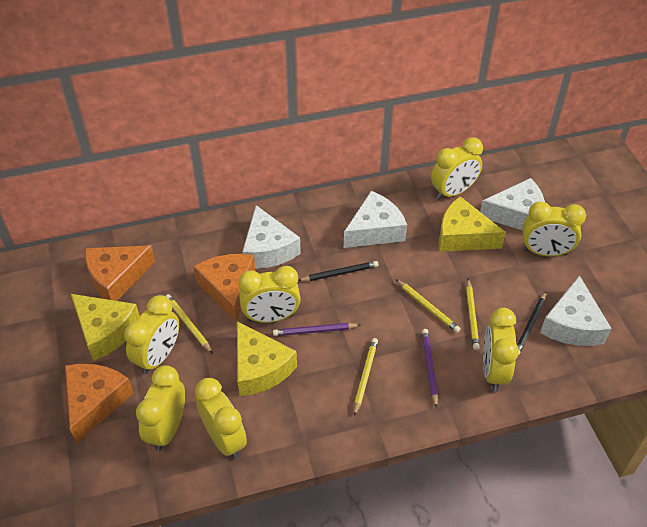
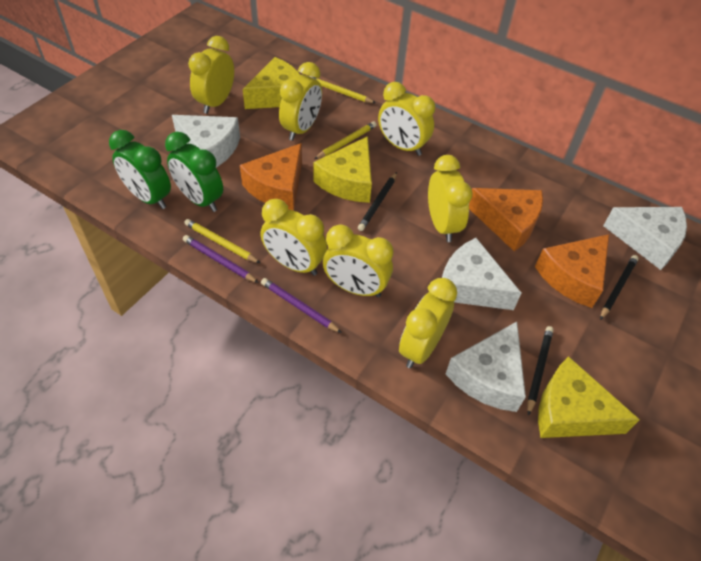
black pencil: 2 -> 3
green clock: 0 -> 2
yellow pencil: 4 -> 3

